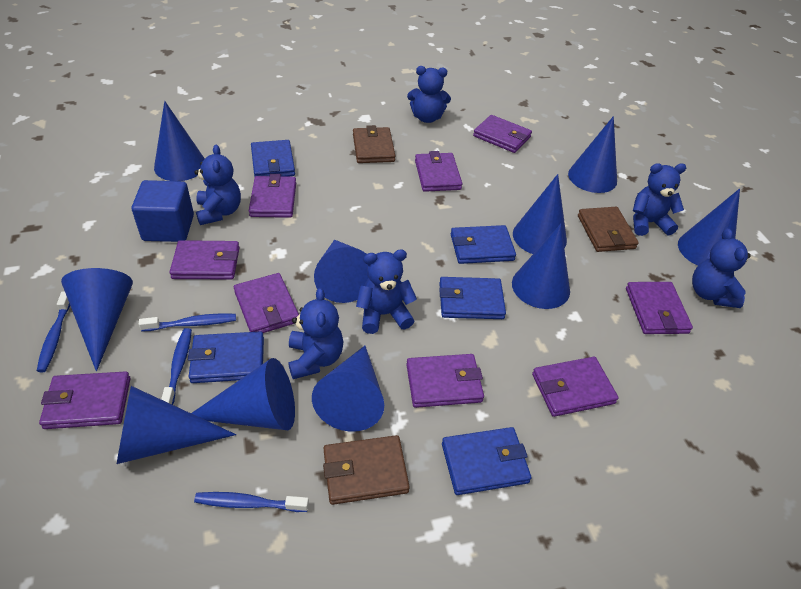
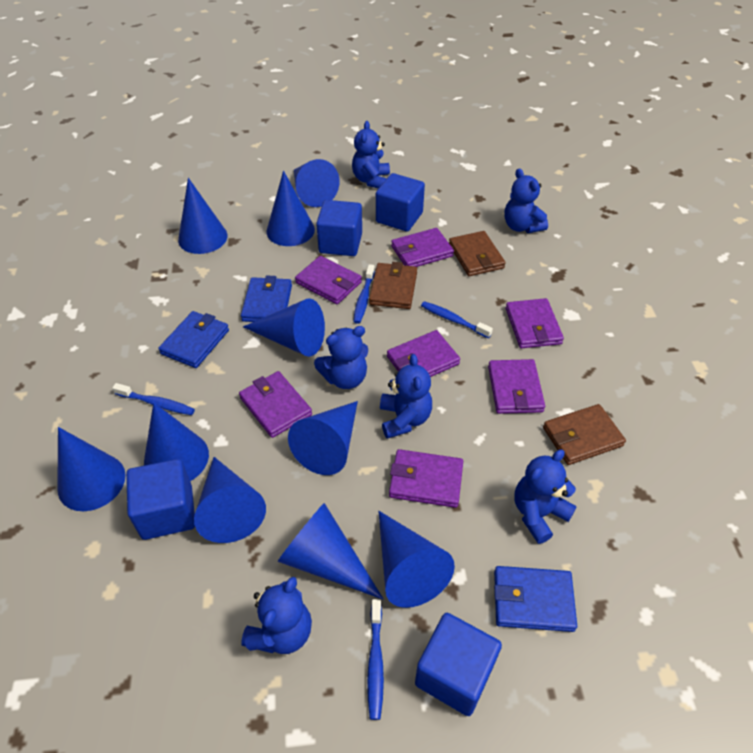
blue cube: 1 -> 4
blue wallet: 5 -> 3
purple wallet: 9 -> 7

